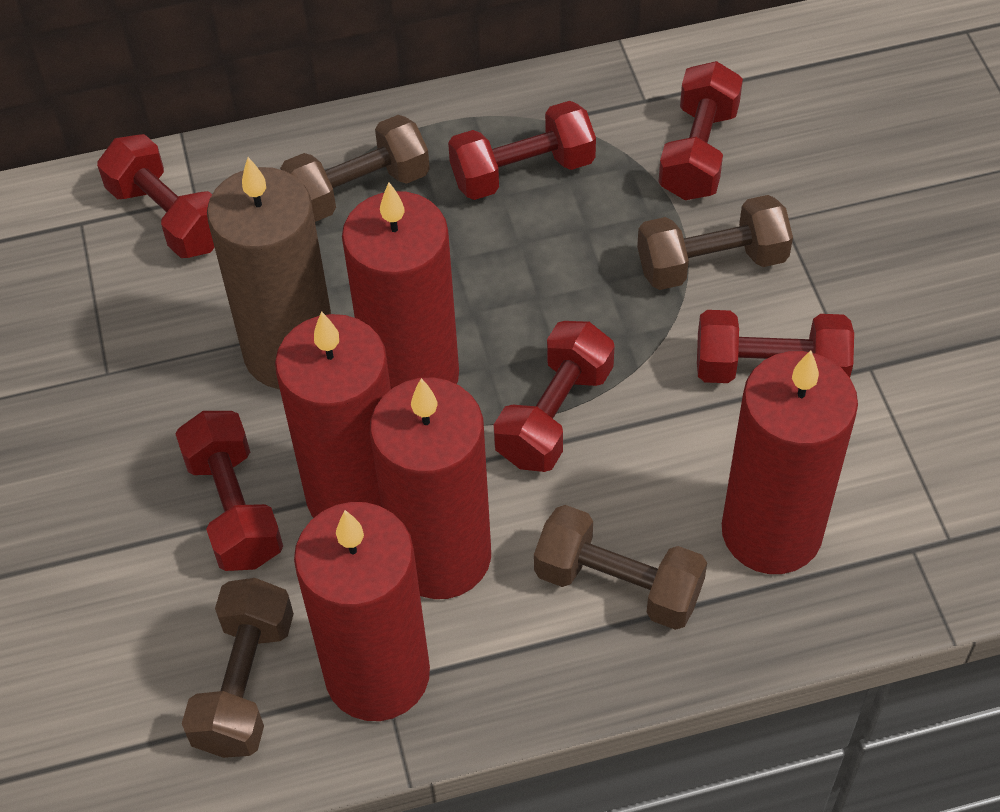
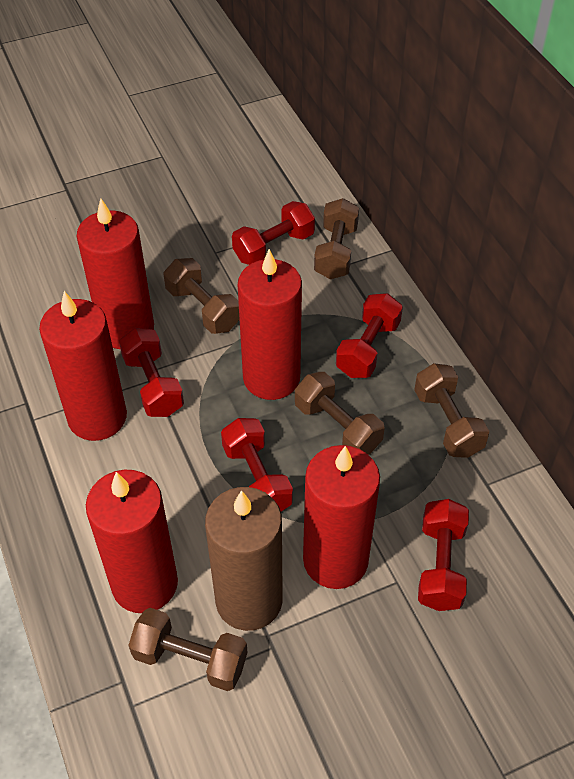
brown dumbbell: 4 -> 5
red dumbbell: 6 -> 5

